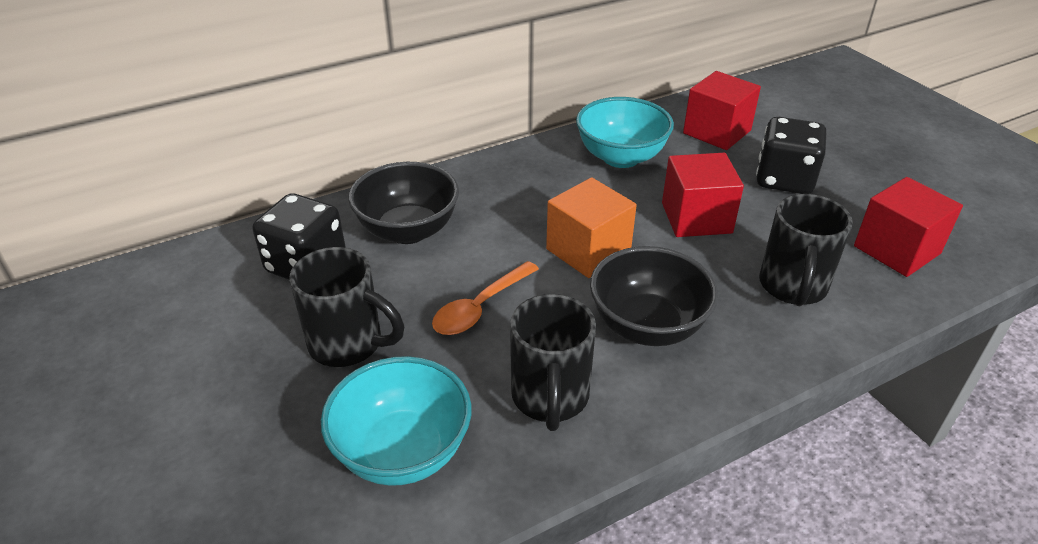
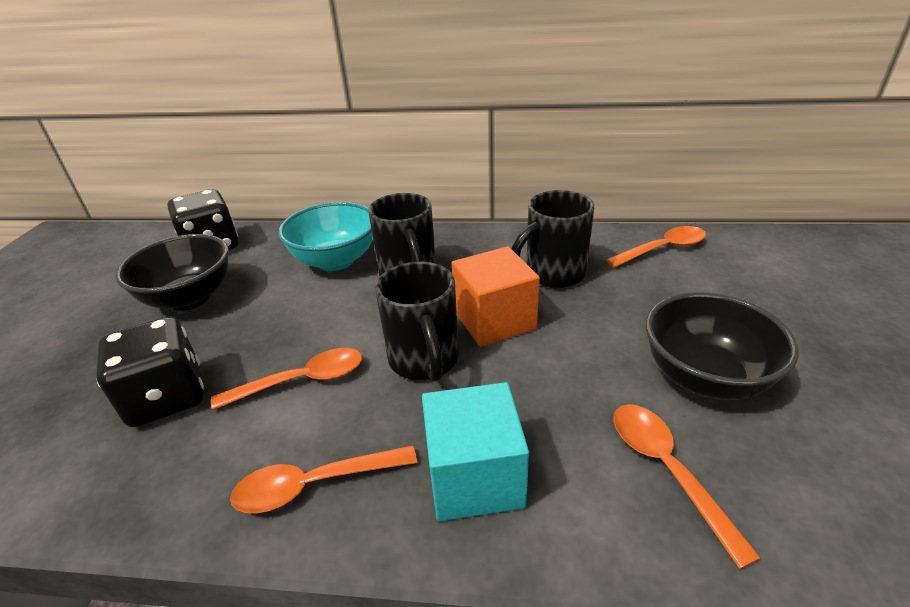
orange spoon: 1 -> 4
red cube: 3 -> 0
turquoise bowl: 2 -> 1
turquoise cube: 0 -> 1

